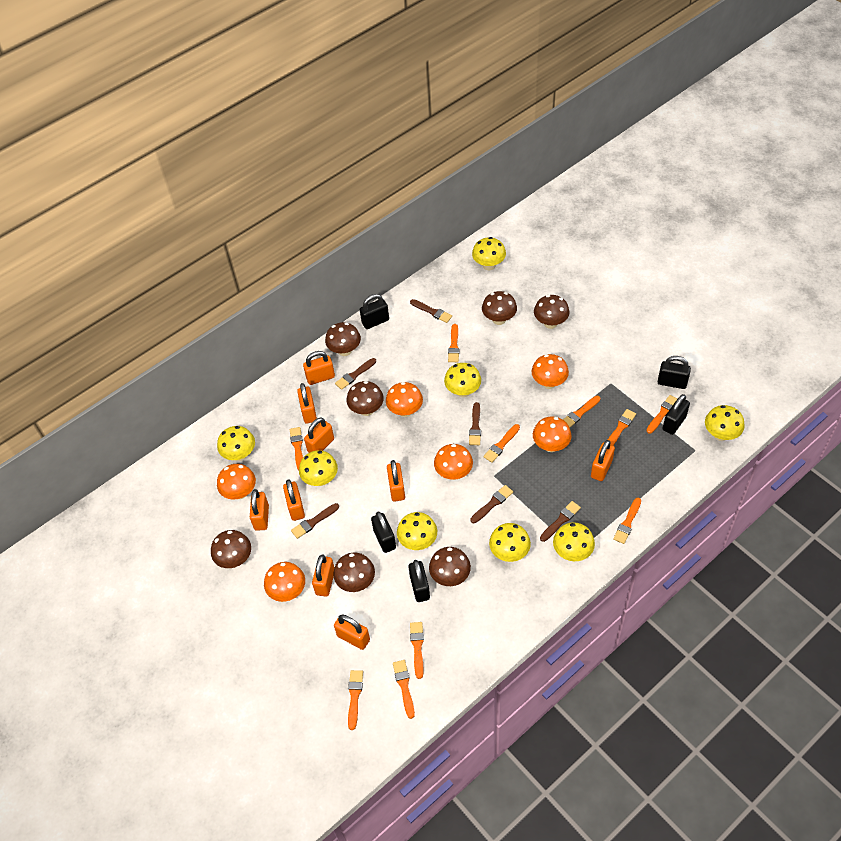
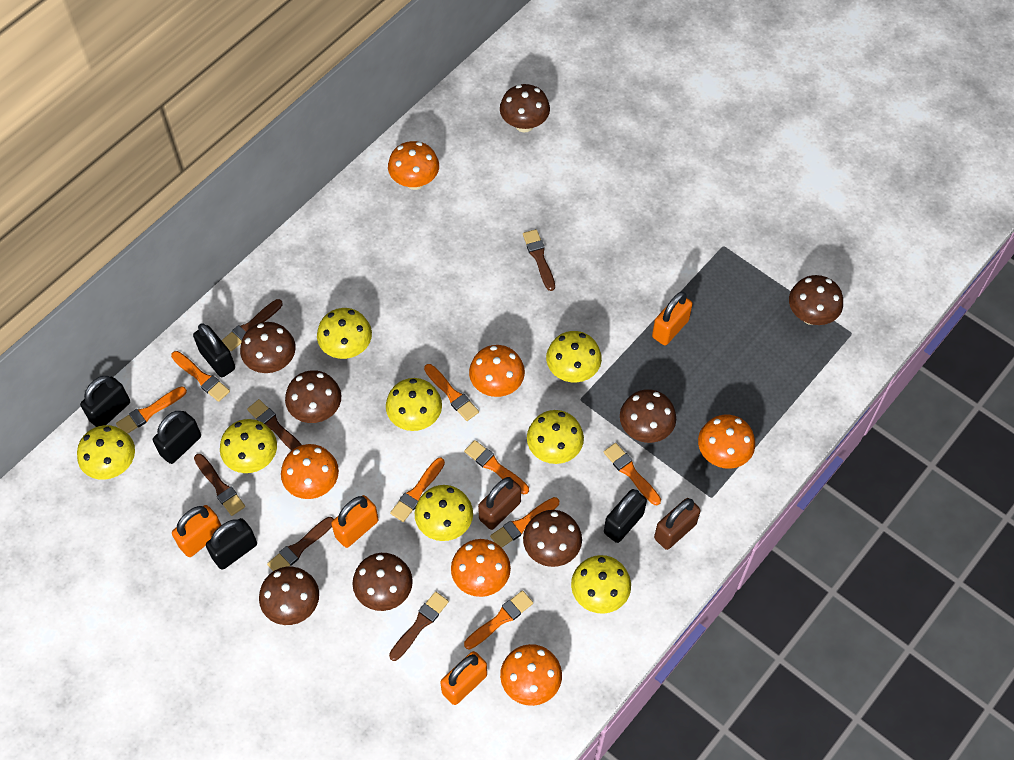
brown mushroom: 7 -> 8
brown padlock: 0 -> 2
orange brush: 10 -> 8
orange padlock: 9 -> 4

